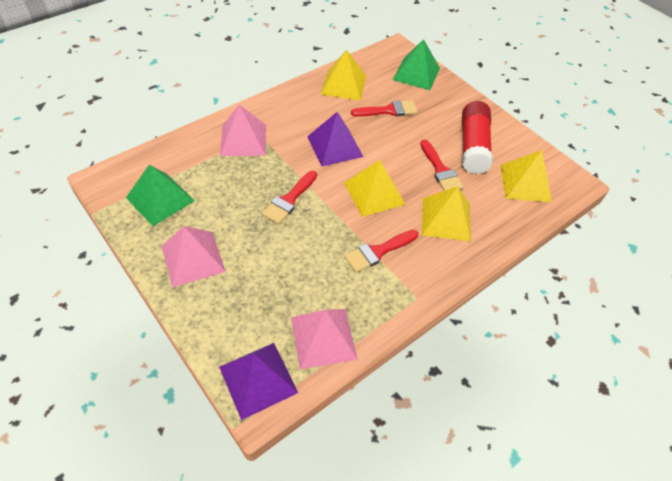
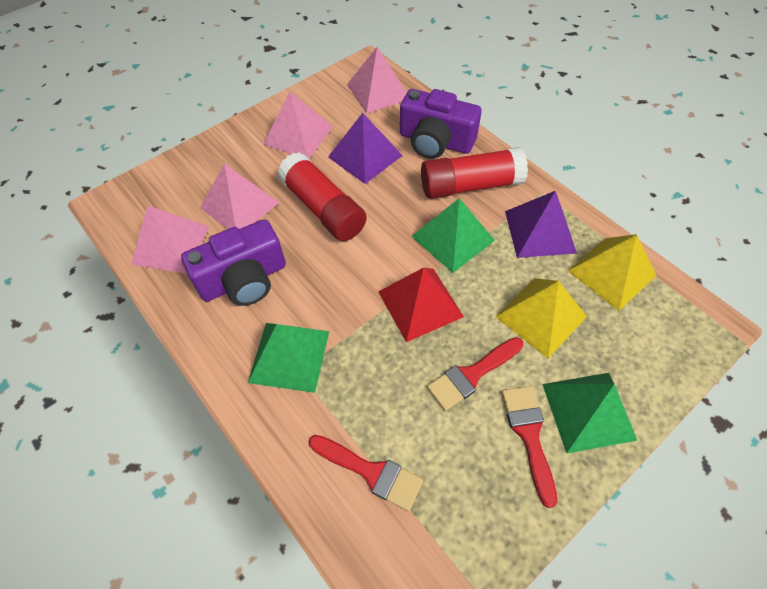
green pyramid: 2 -> 3
pink pyramid: 3 -> 4
purple camera: 0 -> 2
red brush: 4 -> 3
red glue stick: 1 -> 2
red pyramid: 0 -> 1
yellow pyramid: 4 -> 2

